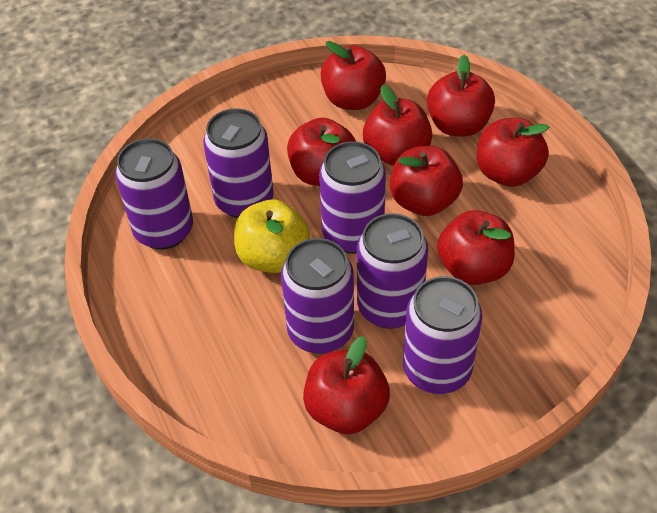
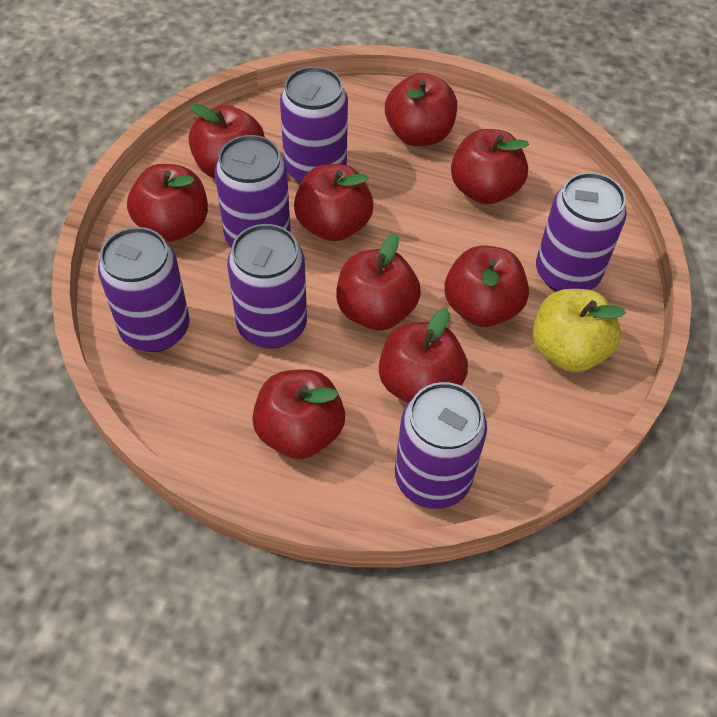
red apple: 8 -> 9

